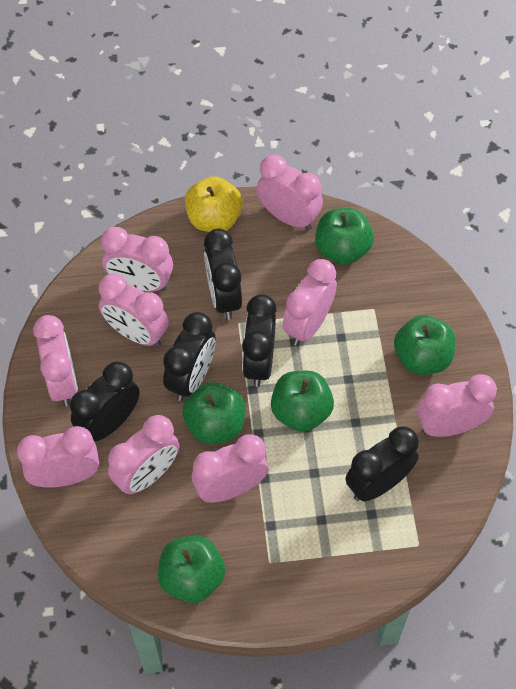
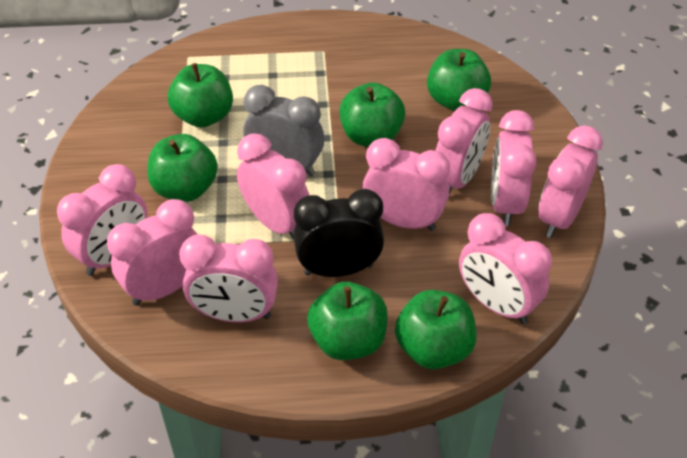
black clock: 5 -> 1
green apple: 5 -> 6
grey clock: 0 -> 1
yellow apple: 1 -> 0

